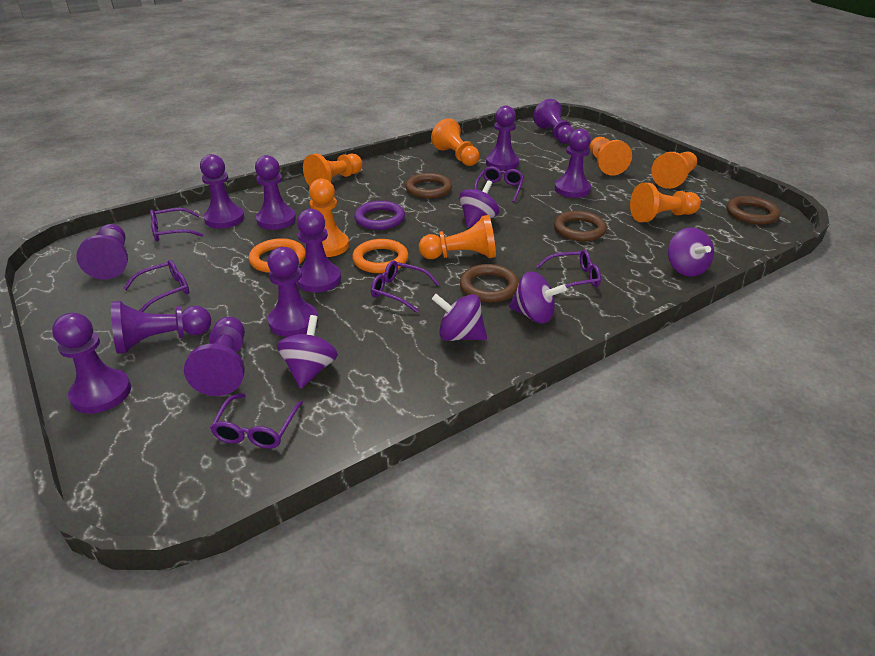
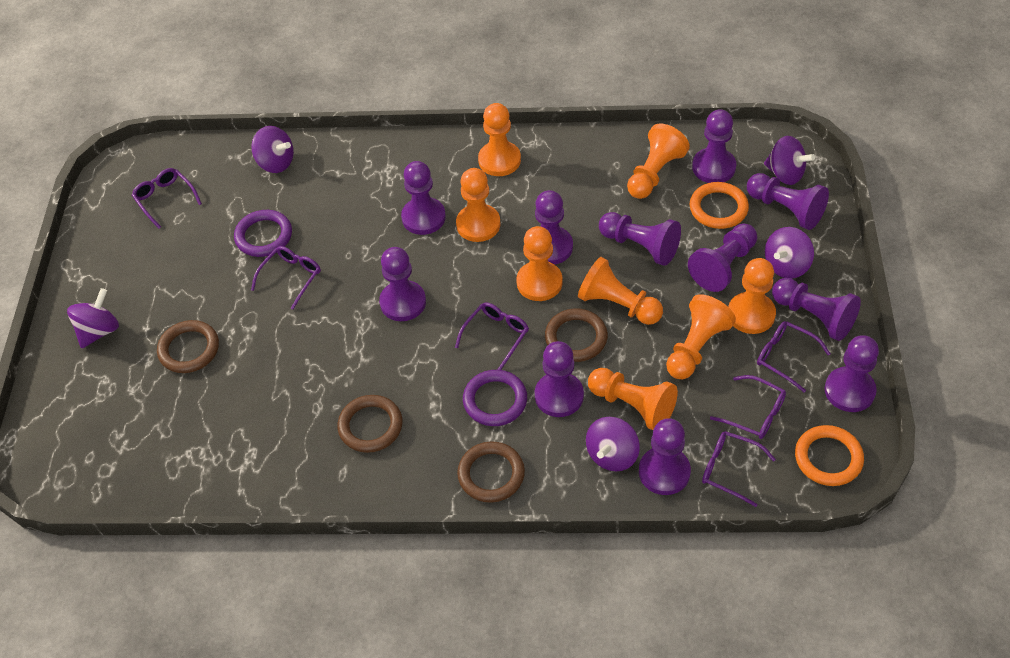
orange pawn: 7 -> 8
purple ring: 1 -> 2

